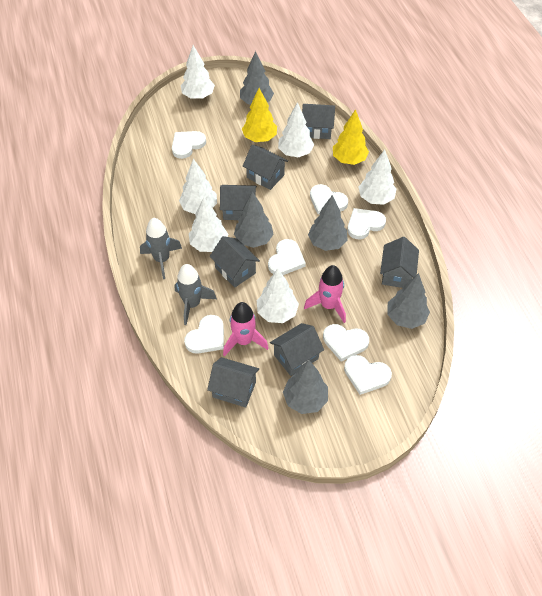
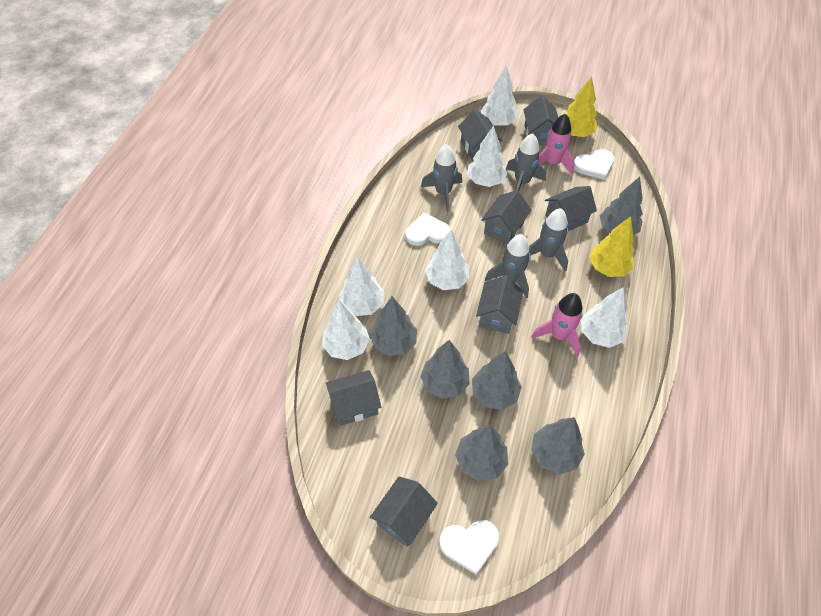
grey rocket: 2 -> 4
grey tree: 5 -> 6
white heart: 7 -> 3

